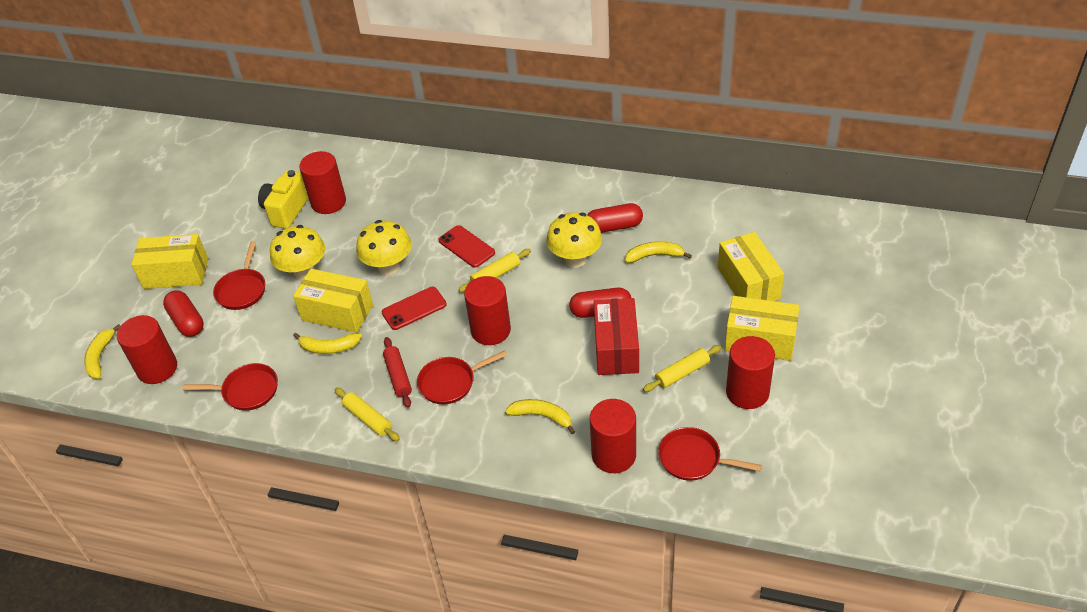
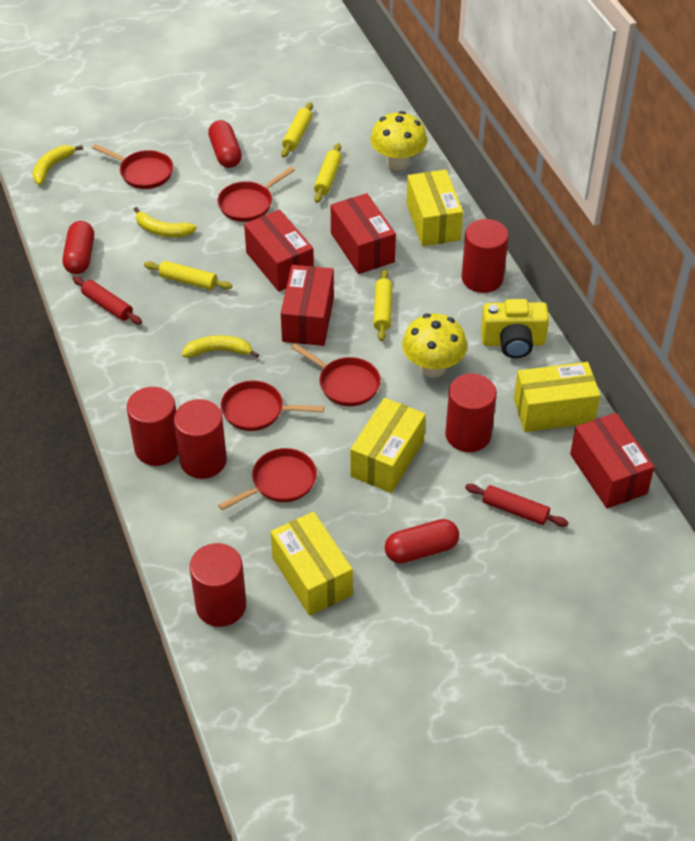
red box: 1 -> 4
red pan: 4 -> 5
red phone: 2 -> 0
red rolling pin: 1 -> 2
yellow banana: 4 -> 3
yellow mushroom: 3 -> 2
yellow rolling pin: 3 -> 4

